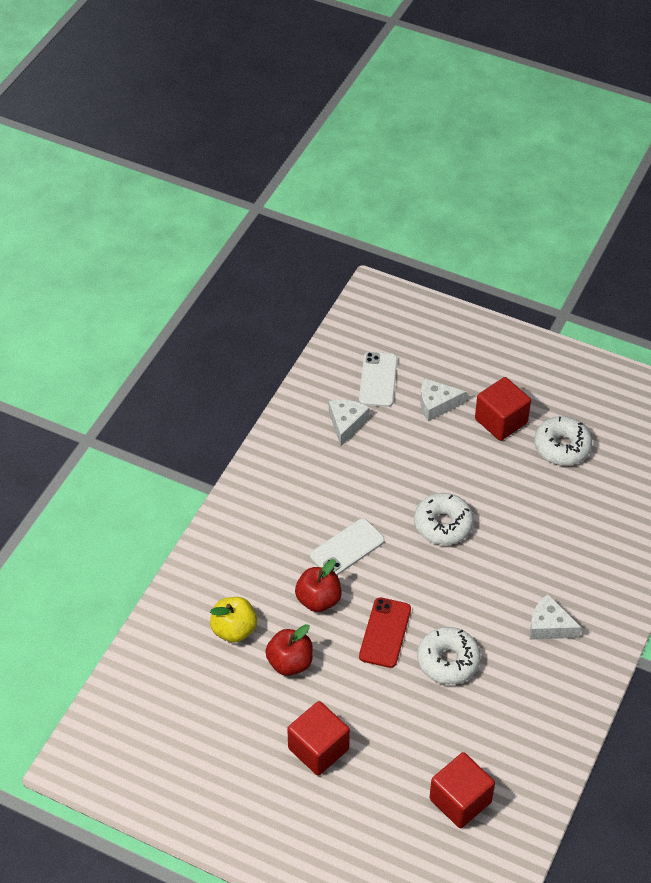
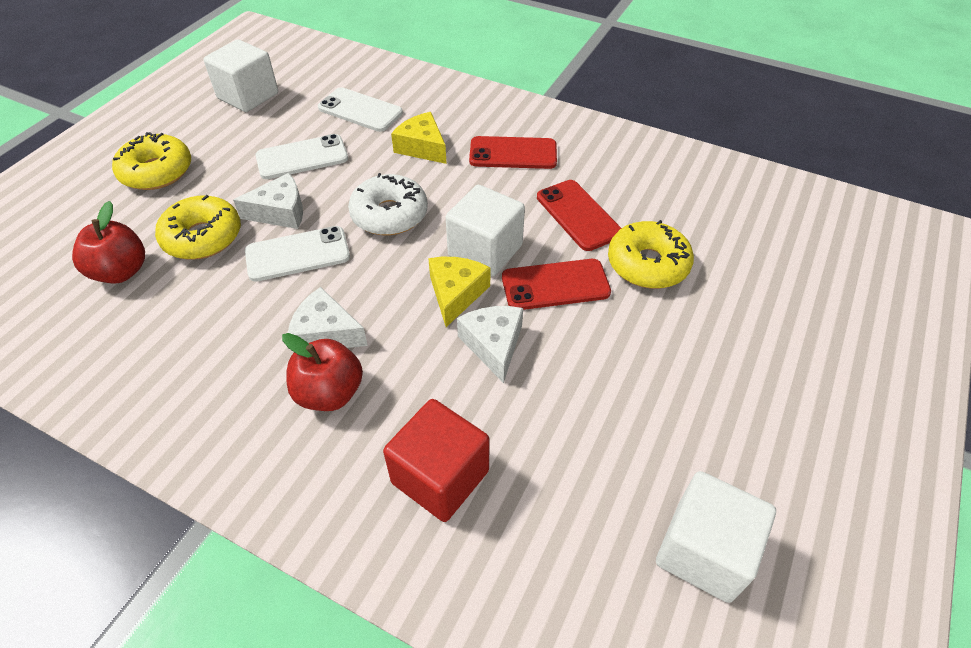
red cube: 3 -> 1
red phone: 1 -> 3
white cube: 0 -> 3
white donut: 3 -> 1
white phone: 2 -> 3
yellow apple: 1 -> 0
yellow cheese: 0 -> 2
yellow donut: 0 -> 3

